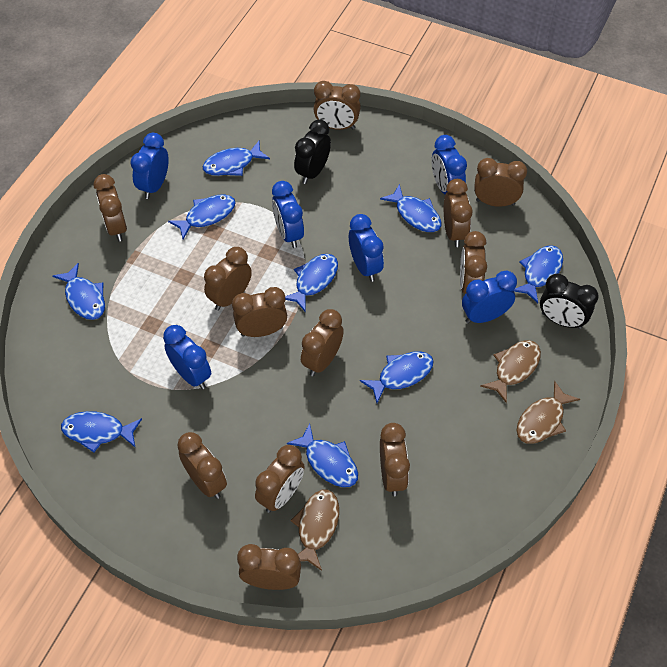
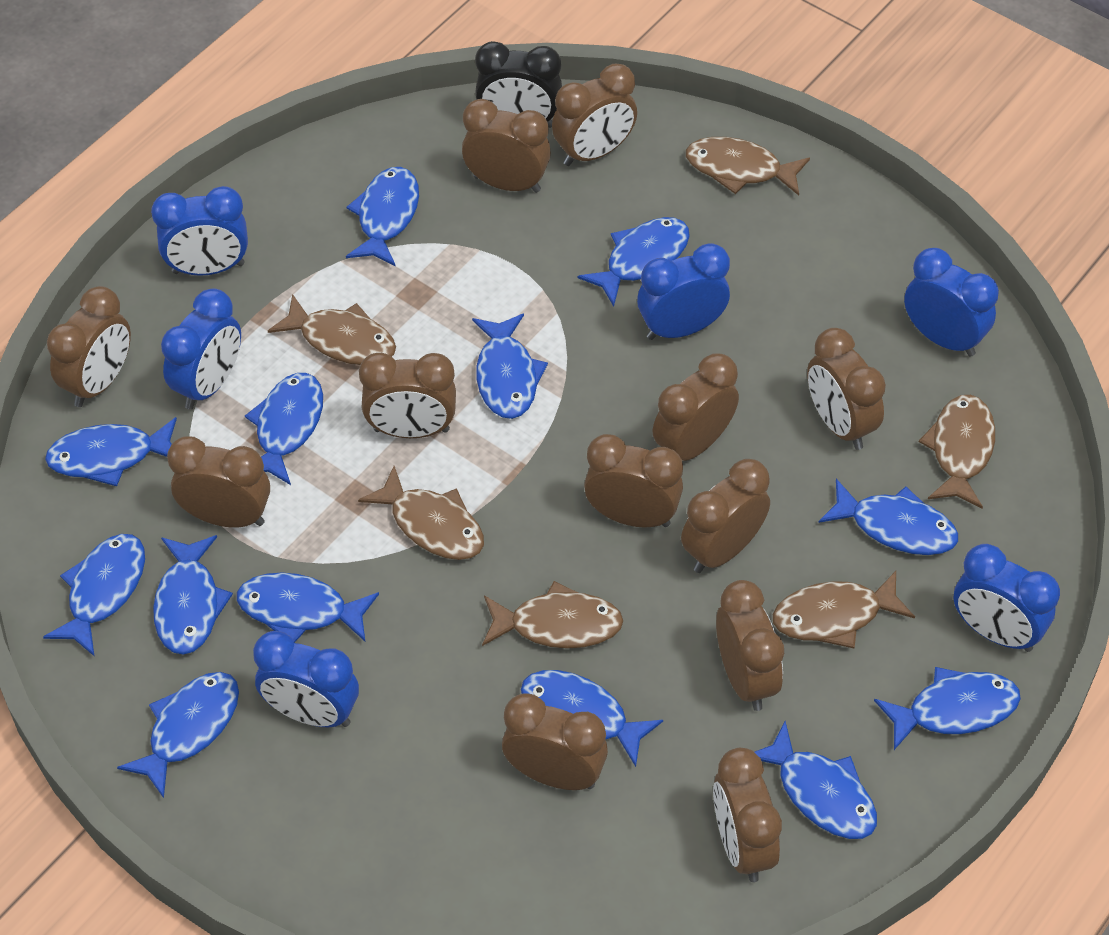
black clock: 2 -> 1
blue fish: 9 -> 13
brown fish: 3 -> 6

